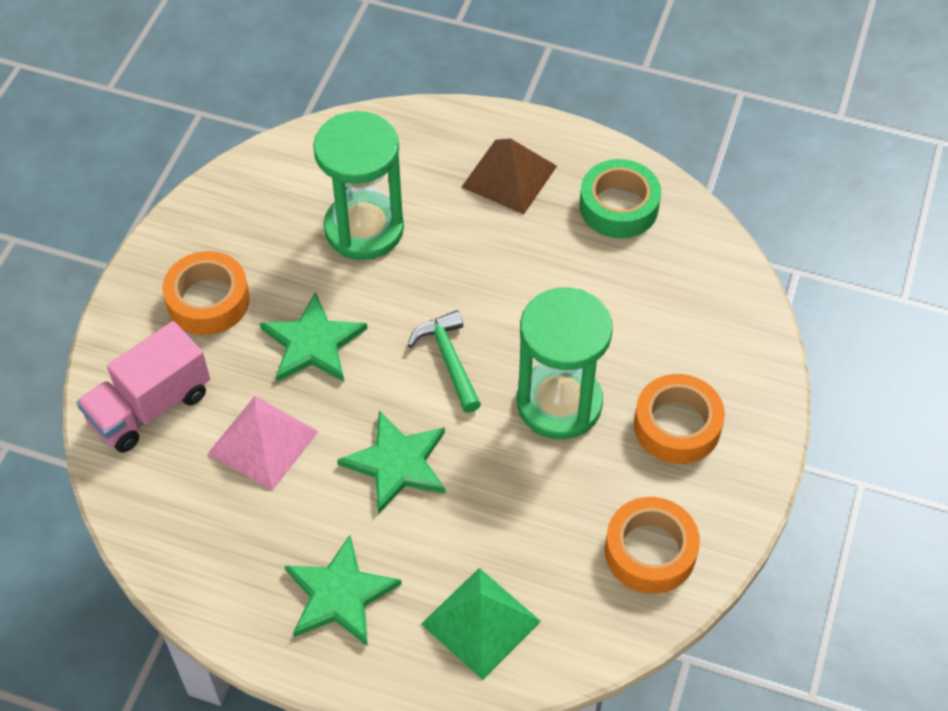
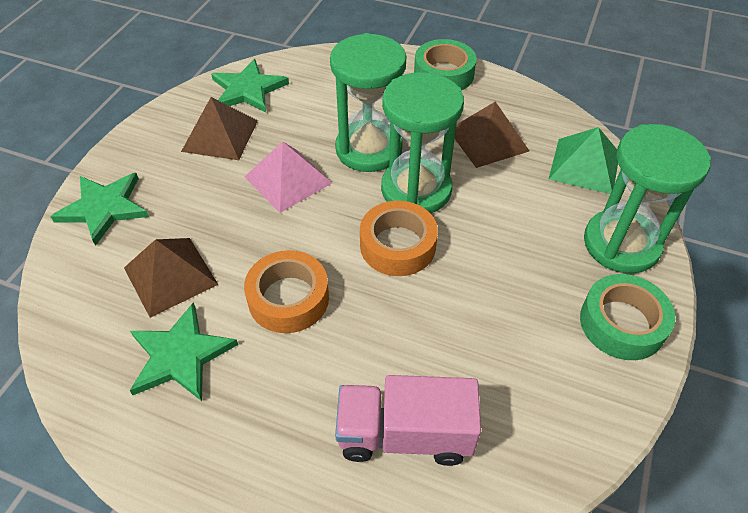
brown pyramid: 1 -> 3
green hammer: 1 -> 0
green hourglass: 2 -> 3
green tape: 1 -> 2
orange tape: 3 -> 2

